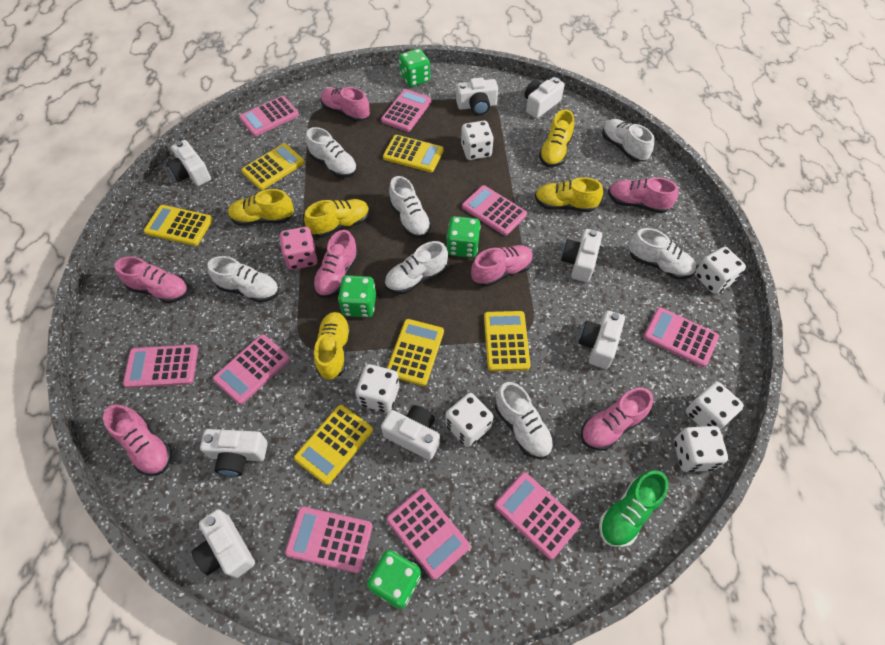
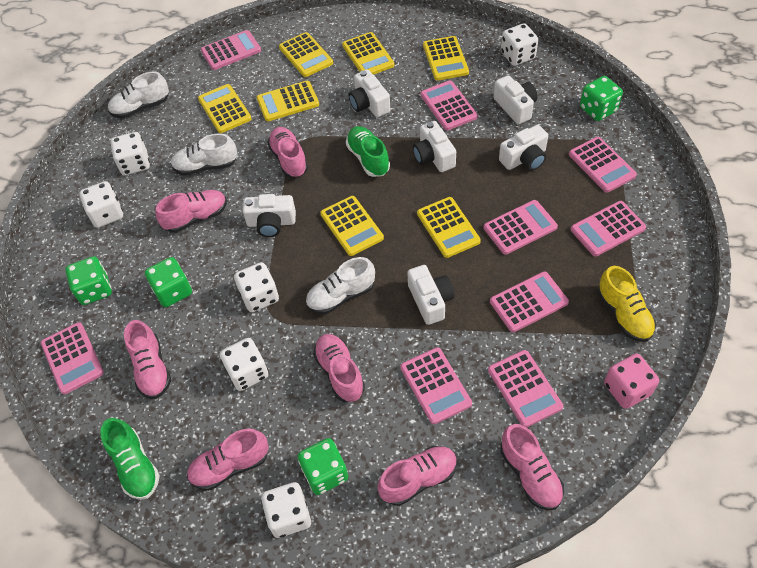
green shoe: 1 -> 2
white camera: 8 -> 6
white shoe: 7 -> 3
yellow calculator: 6 -> 7
yellow shoe: 5 -> 1

